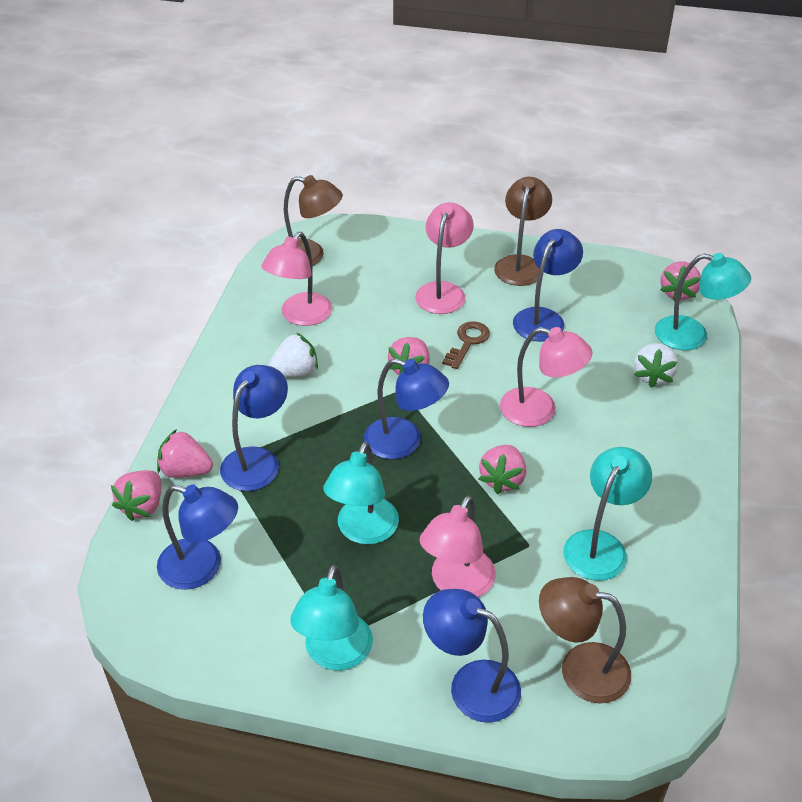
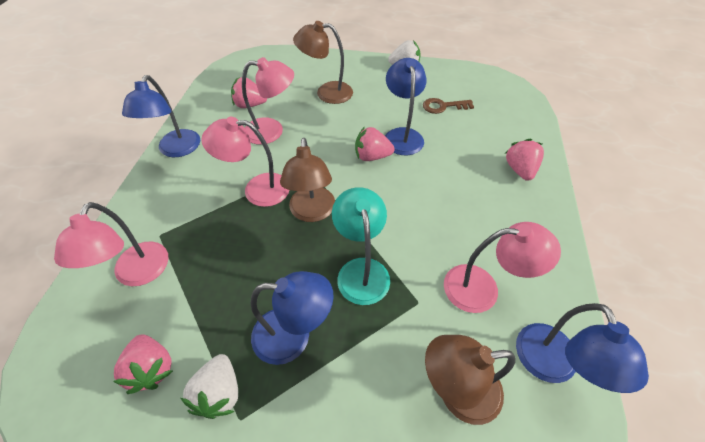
blue lamp: 5 -> 4
pink strawberry: 5 -> 4
turquoise lamp: 4 -> 1

